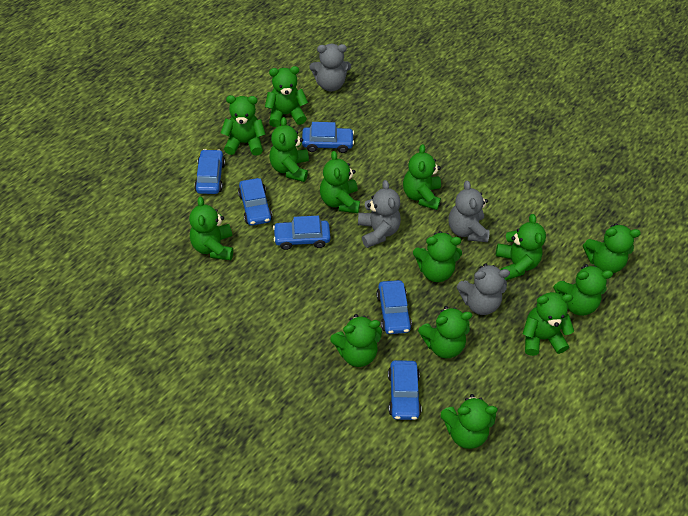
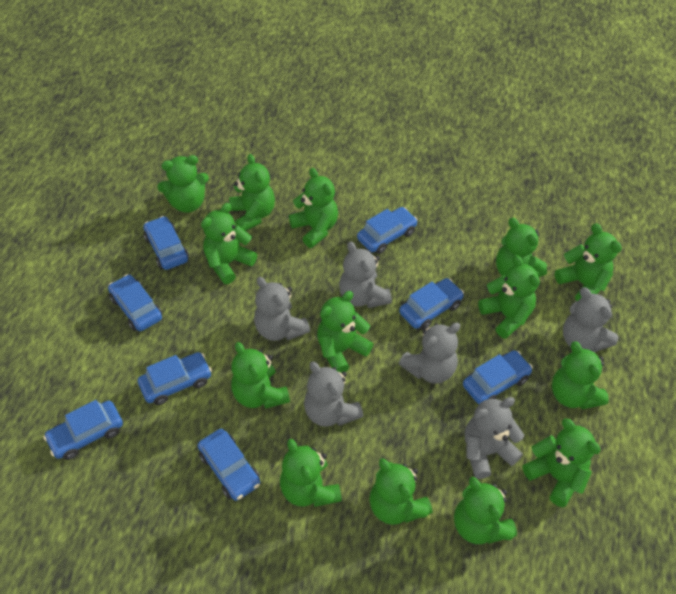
blue car: 6 -> 8
grey teddy bear: 4 -> 6

